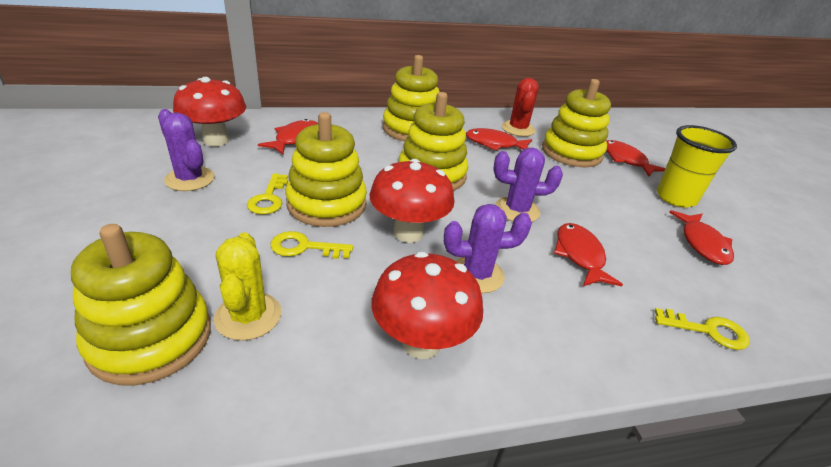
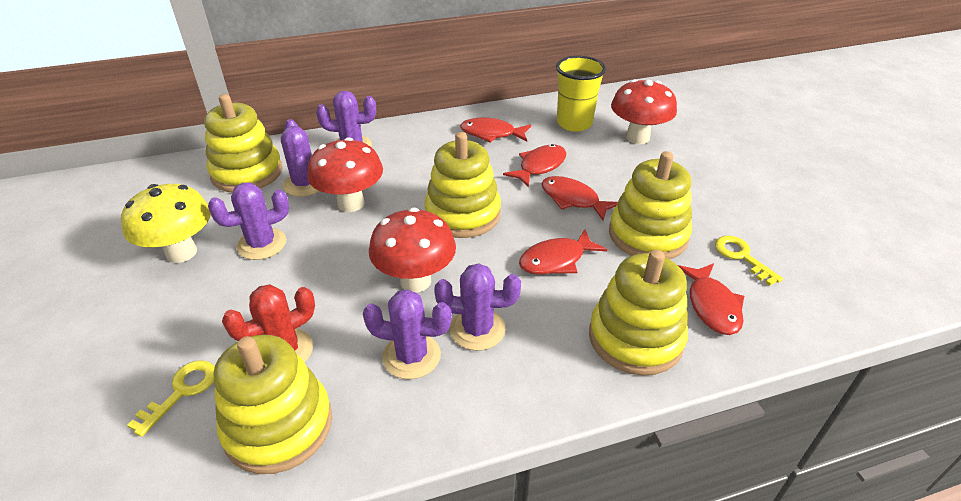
purple cactus: 3 -> 5
yellow cactus: 1 -> 0
yellow key: 3 -> 2
yellow mushroom: 0 -> 1

